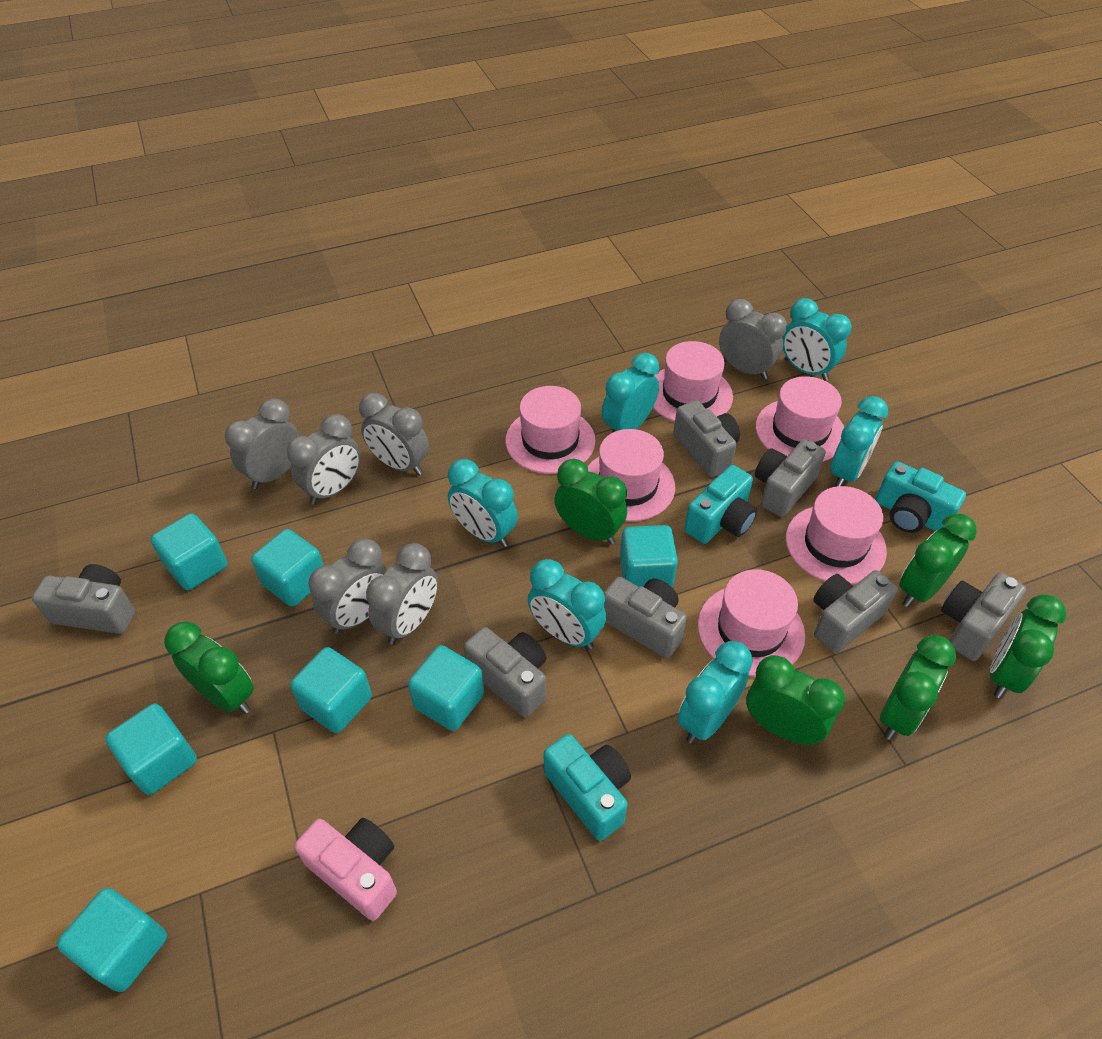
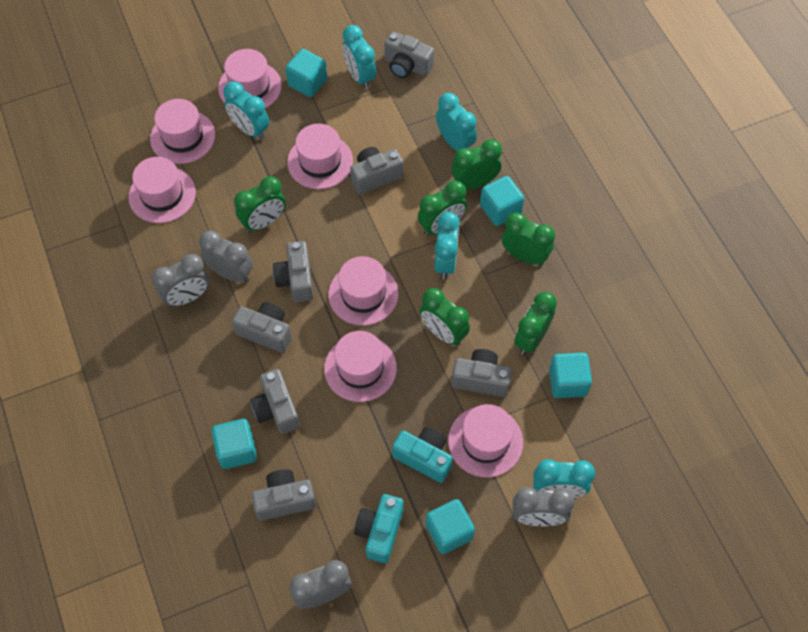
grey clock: 6 -> 4
pink camera: 1 -> 0
pink hat: 6 -> 7
turquoise camera: 3 -> 2
turquoise clock: 6 -> 5
turquoise cube: 7 -> 5

